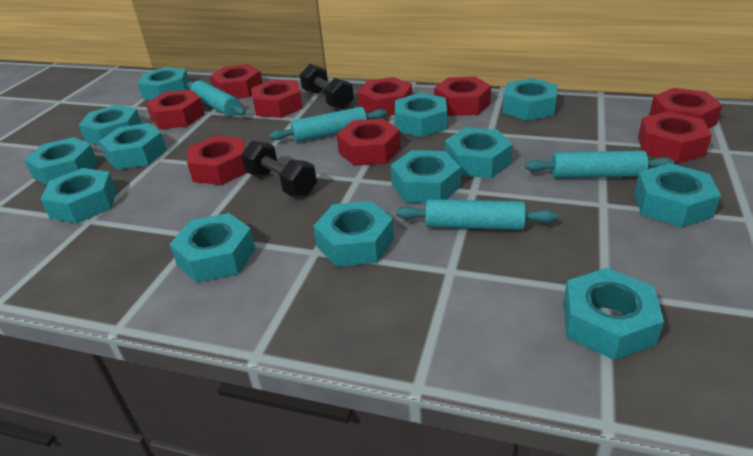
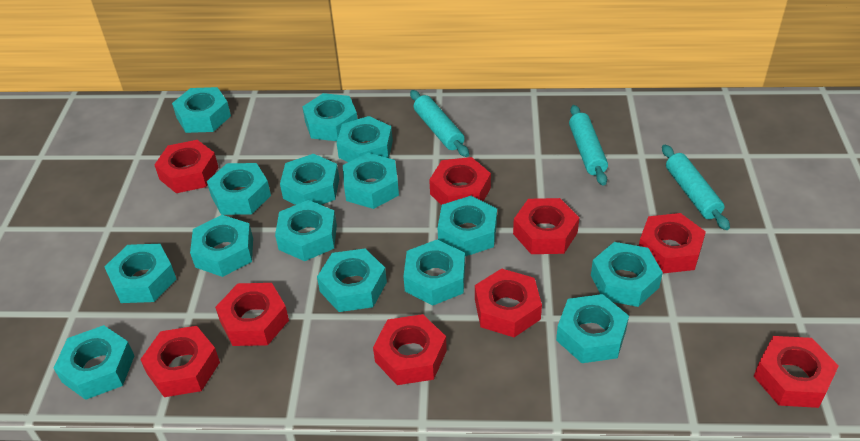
black dumbbell: 2 -> 0
turquoise nut: 13 -> 15
turquoise rolling pin: 4 -> 3

